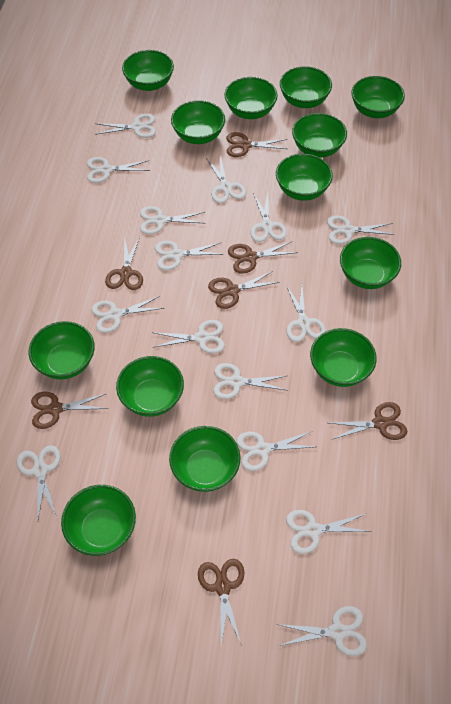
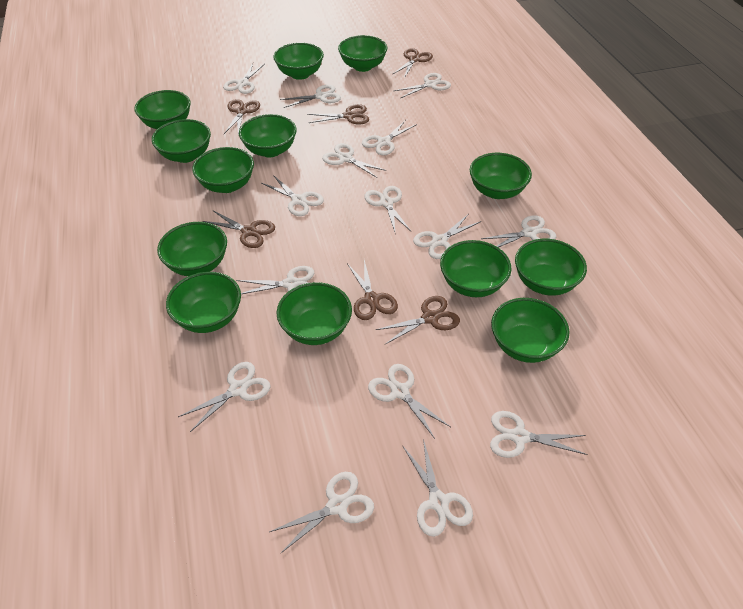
brown scissors: 7 -> 6

